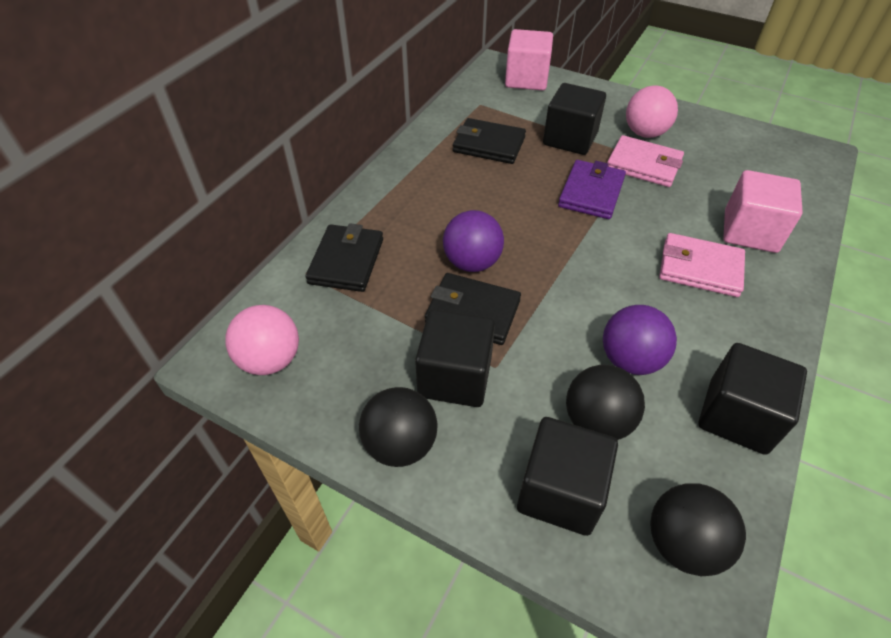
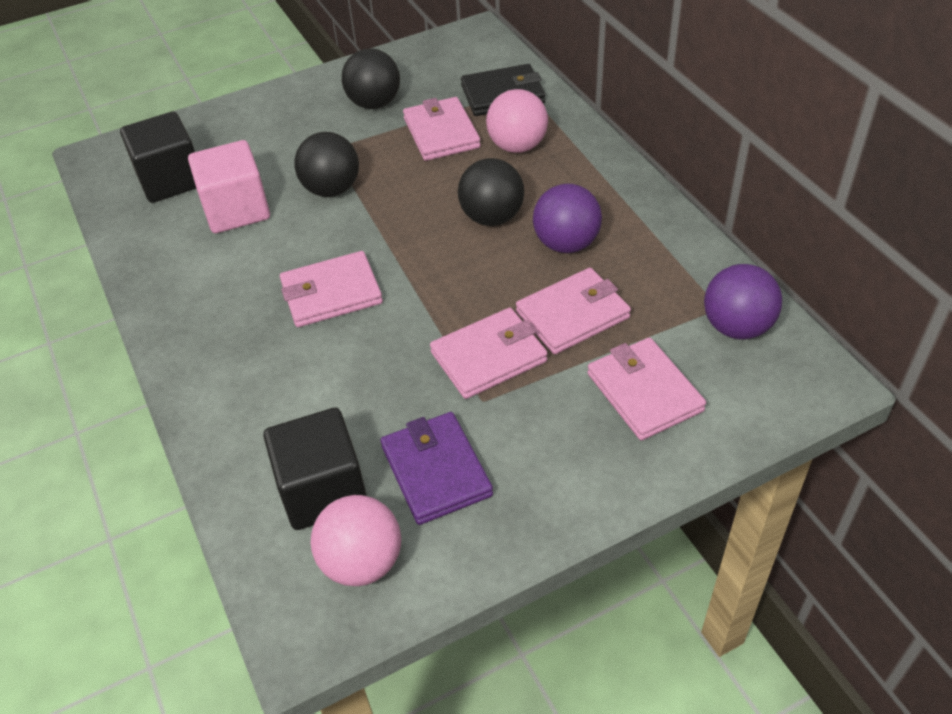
black cube: 4 -> 2
black wallet: 3 -> 1
pink cube: 2 -> 1
pink wallet: 2 -> 5

